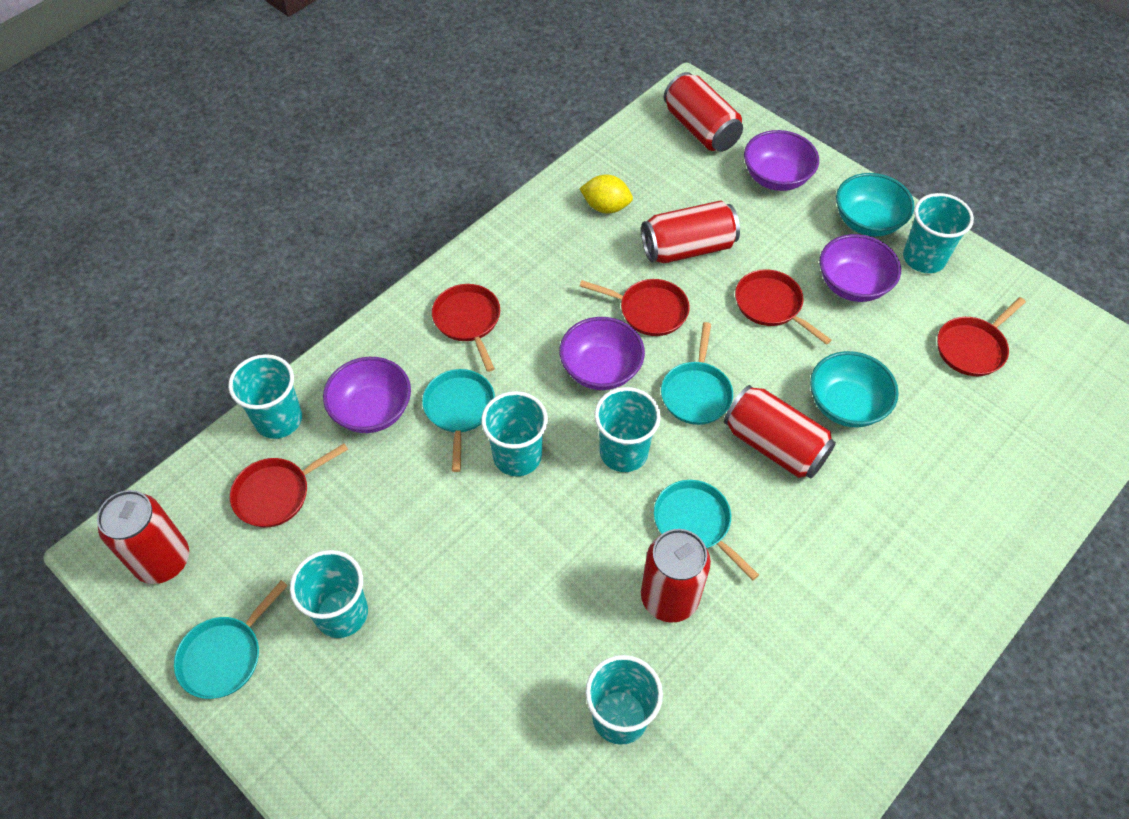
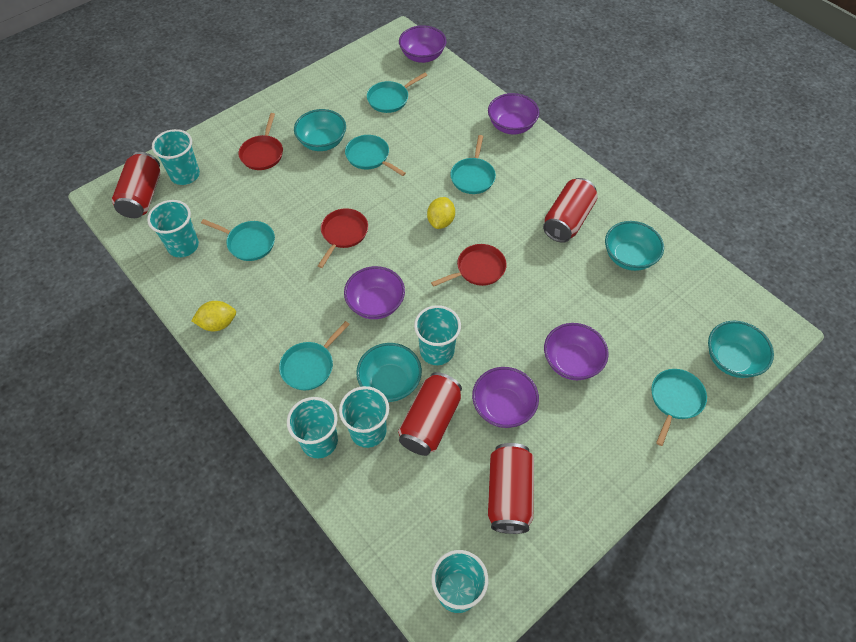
purple bowl: 4 -> 5
red can: 5 -> 4
red pan: 5 -> 3
turquoise bowl: 2 -> 4
turquoise pan: 4 -> 6
yellow lemon: 1 -> 2

